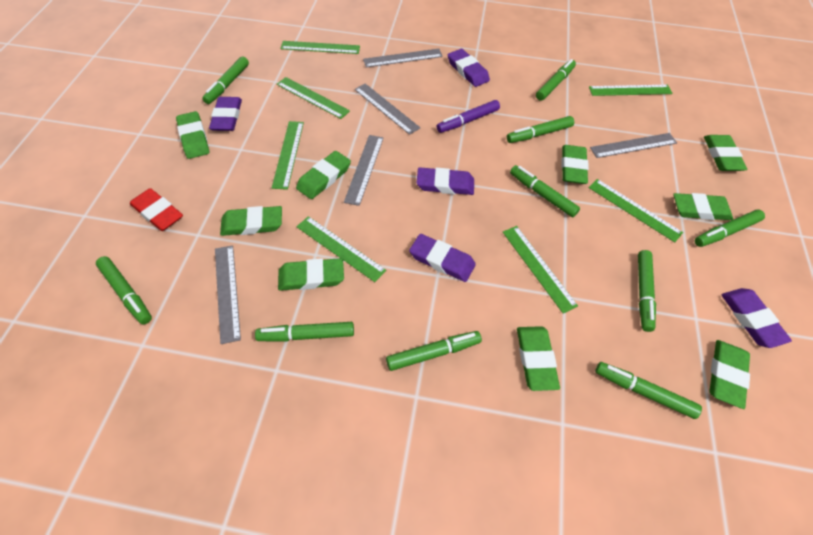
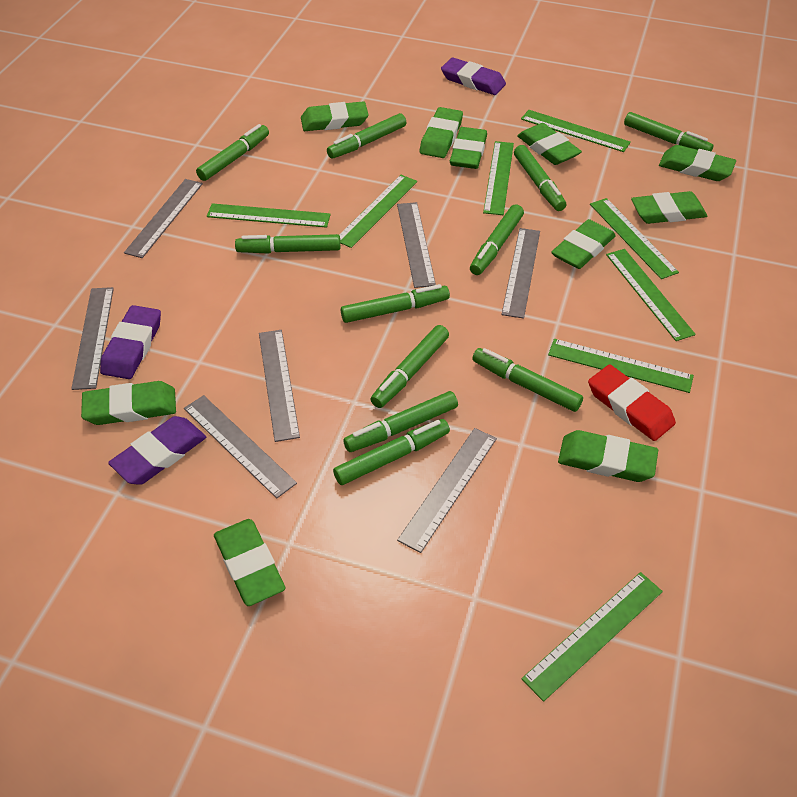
green eraser: 9 -> 10
green marker: 10 -> 11
green ruler: 7 -> 8
grey ruler: 5 -> 7
purple eraser: 5 -> 3
purple marker: 1 -> 0

